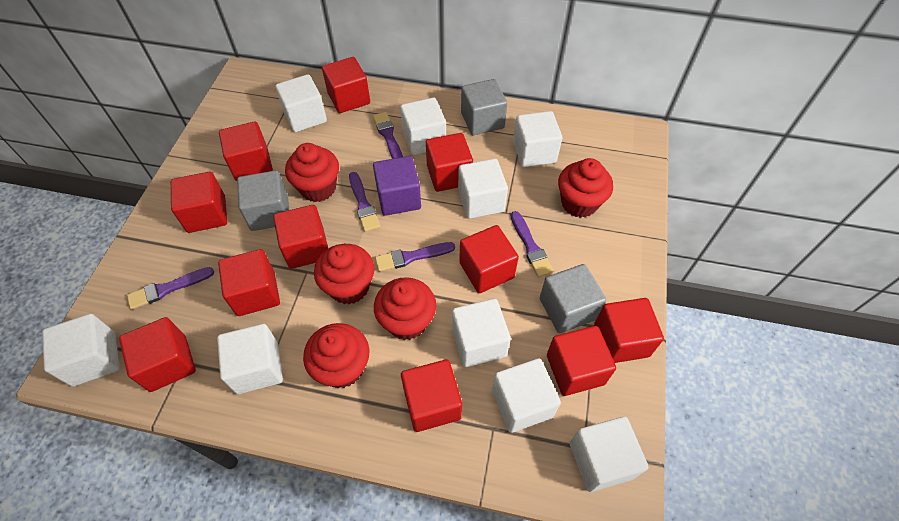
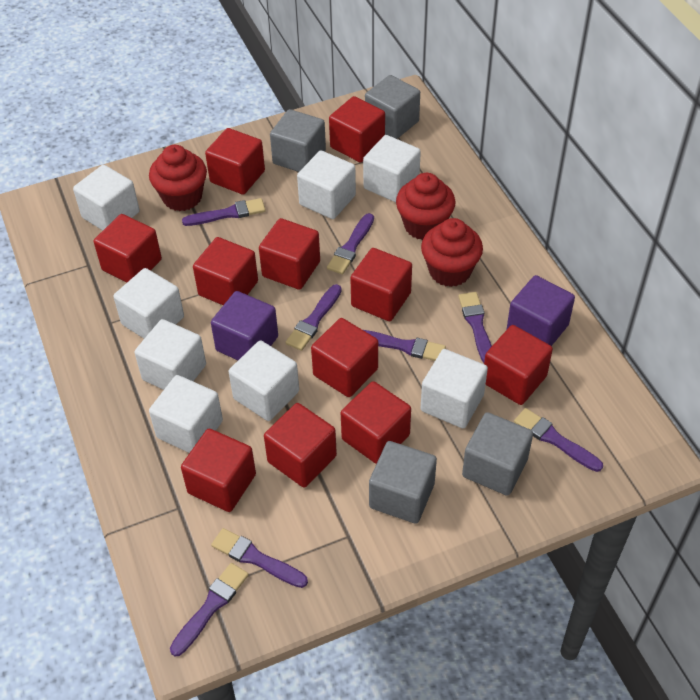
grey cube: 3 -> 4
purple brush: 5 -> 8
purple cube: 1 -> 2
red cupcake: 5 -> 3
white cube: 9 -> 8

